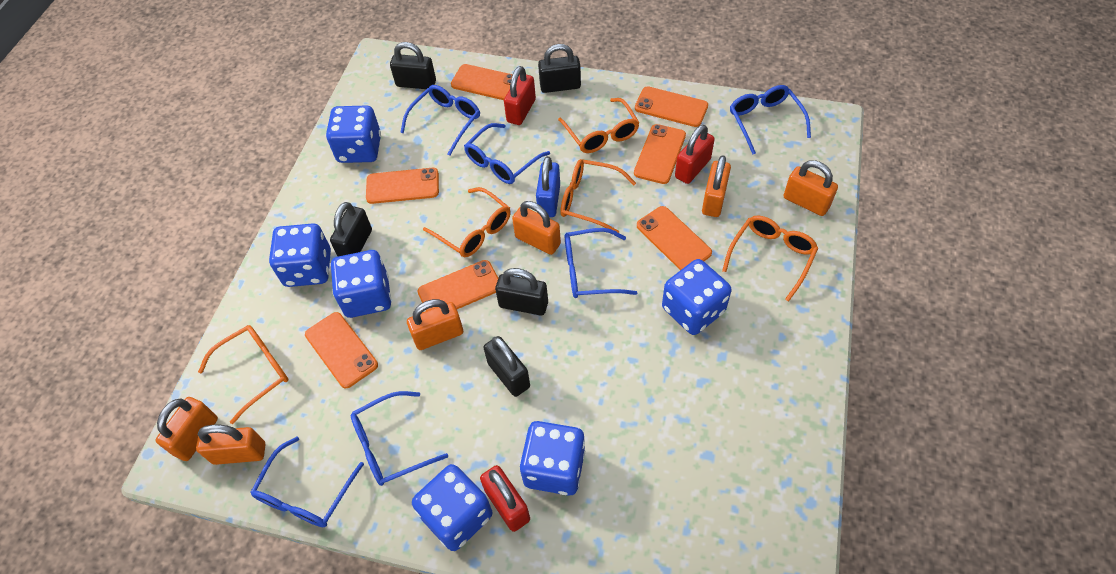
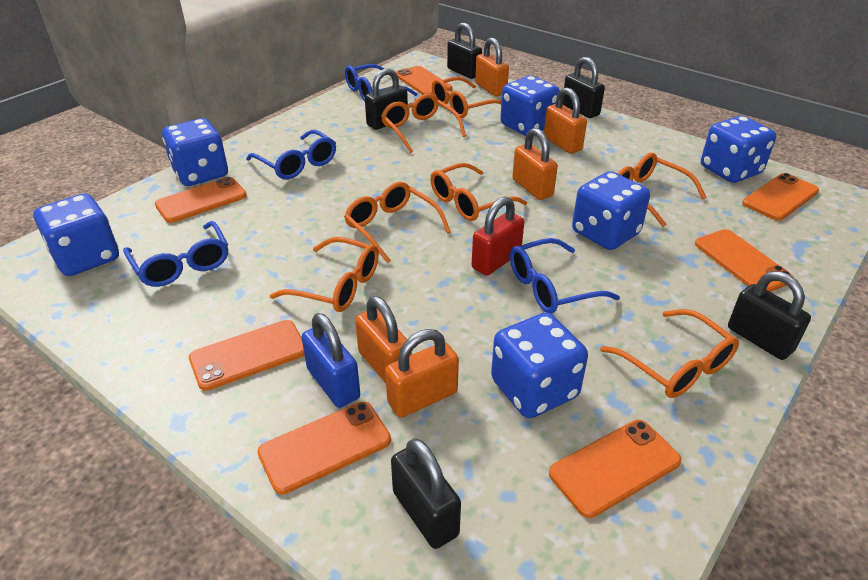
blue glasses: 6 -> 4
orange glasses: 5 -> 7
orange padlock: 6 -> 5
red padlock: 3 -> 1

